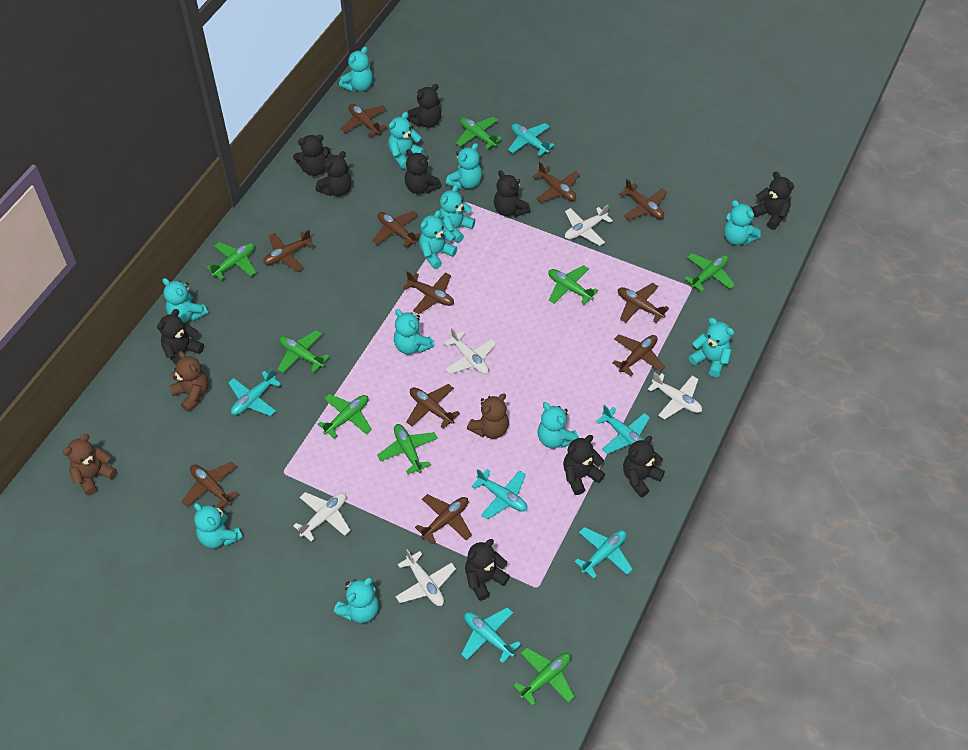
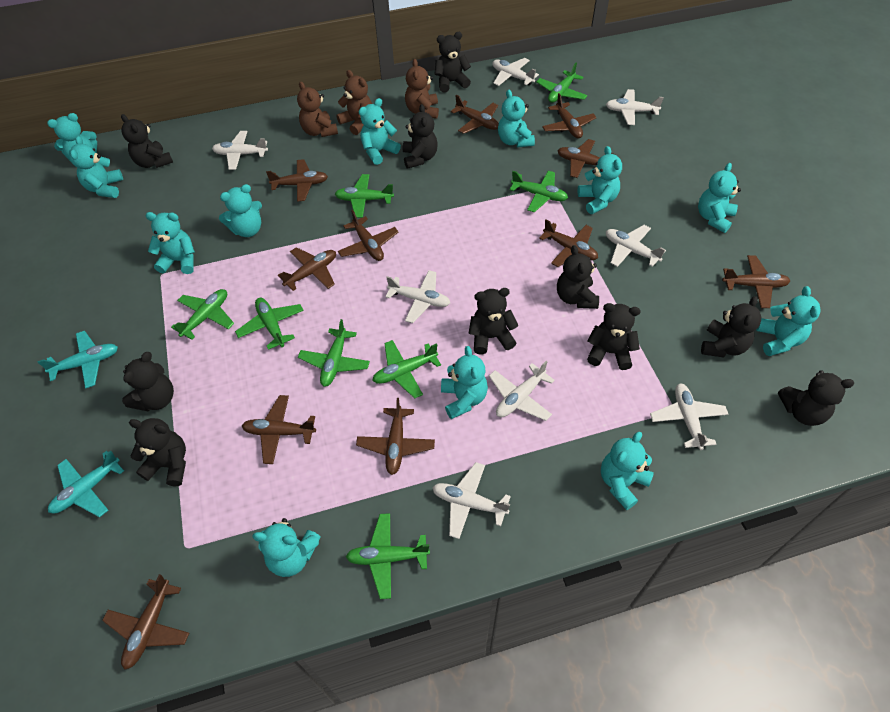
turquoise plane: 6 -> 2
white plane: 5 -> 8

